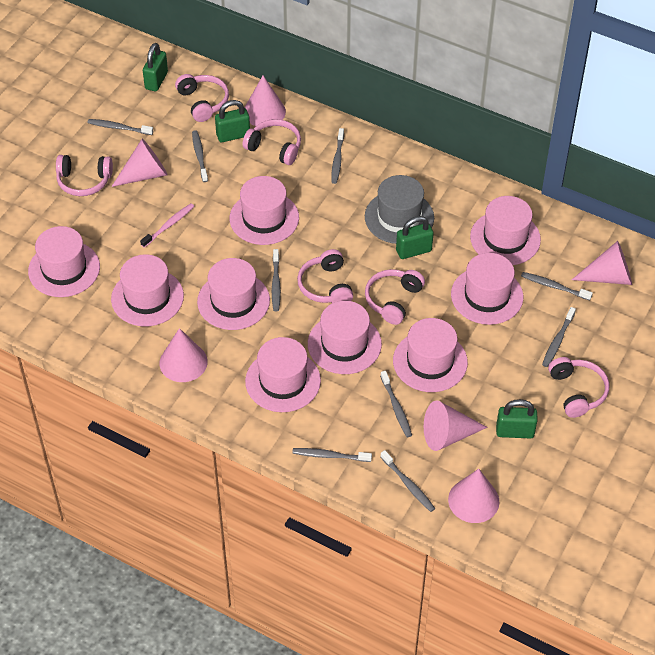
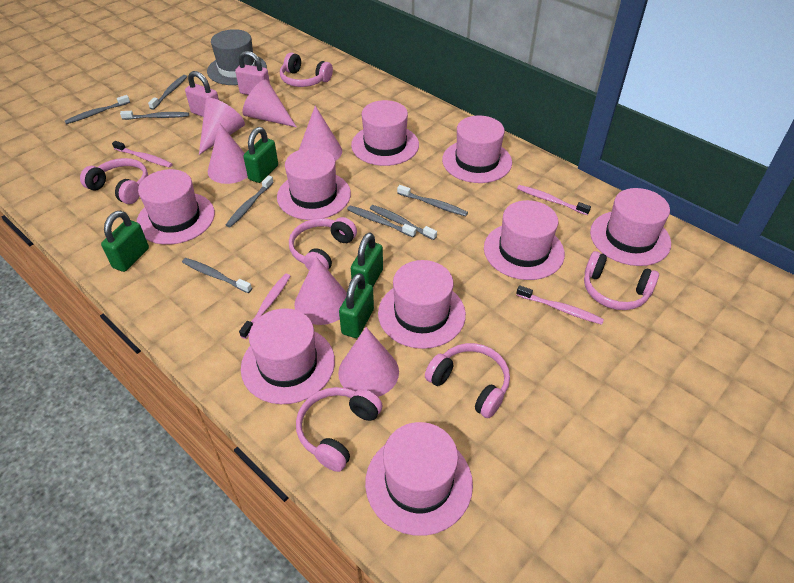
grey toothbrush: 9 -> 8
pink padlock: 0 -> 2
pink toothbrush: 1 -> 4

